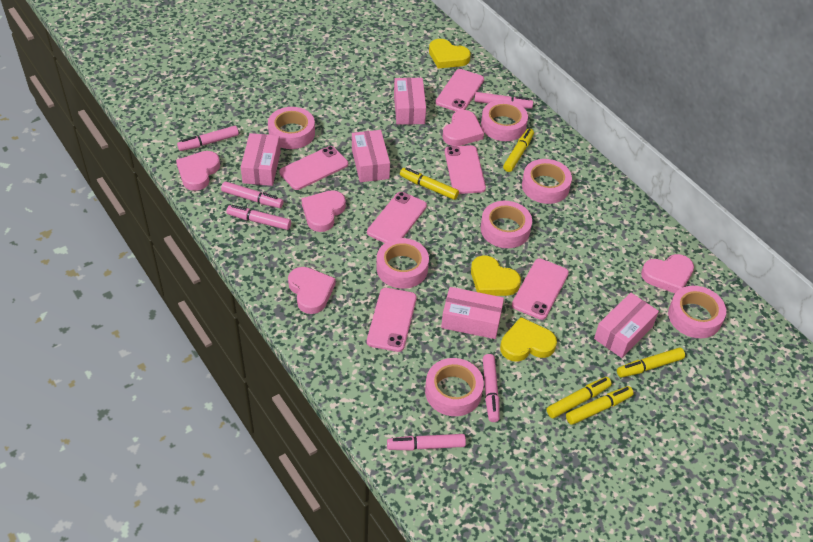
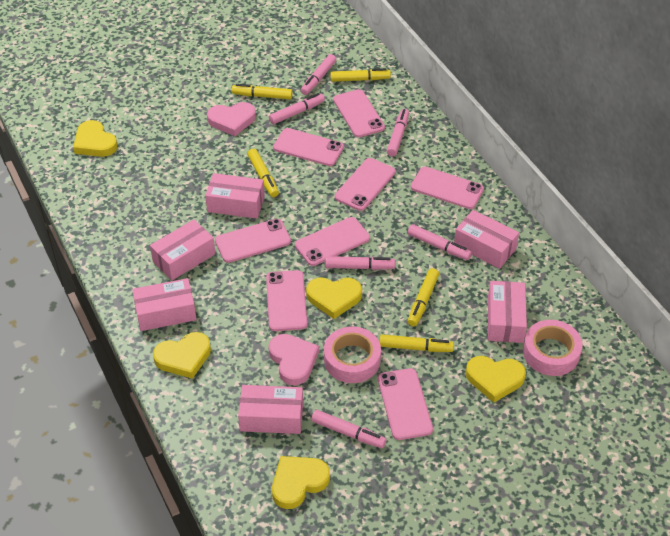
pink box: 5 -> 6
pink heart: 5 -> 2
pink phone: 6 -> 8
pink tape: 7 -> 2
yellow heart: 3 -> 5

